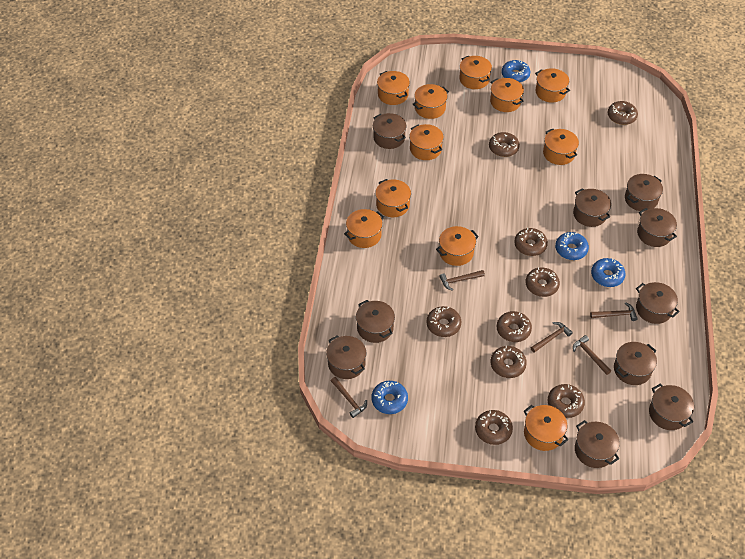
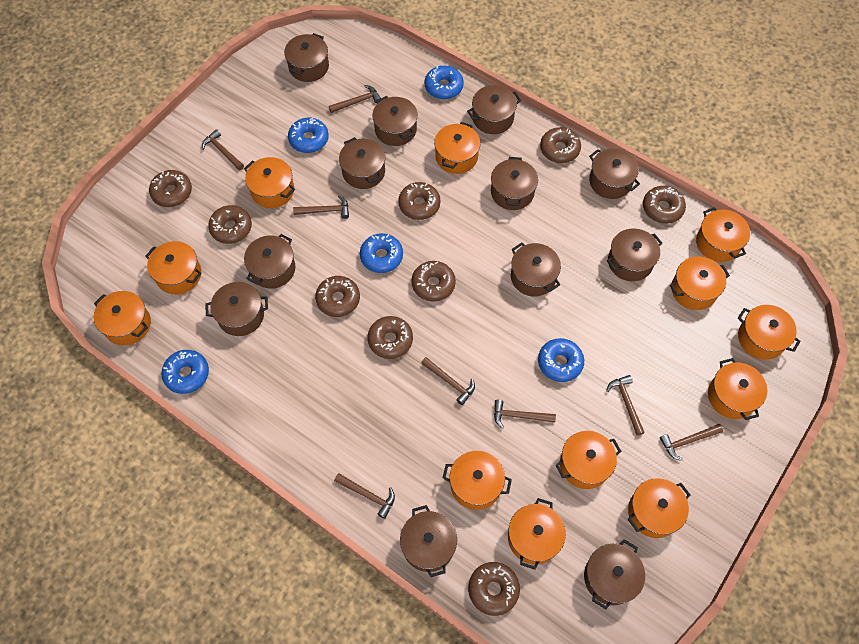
blue donut: 4 -> 5
brown hammer: 5 -> 8
brown pot: 10 -> 12
orange pot: 11 -> 12

